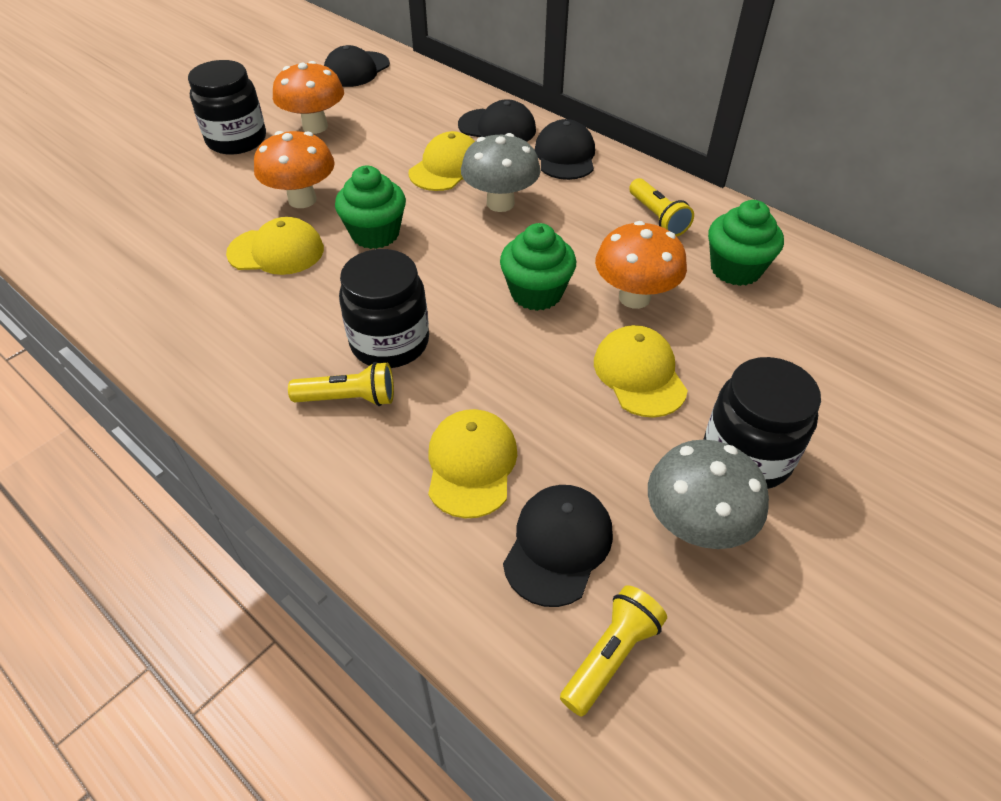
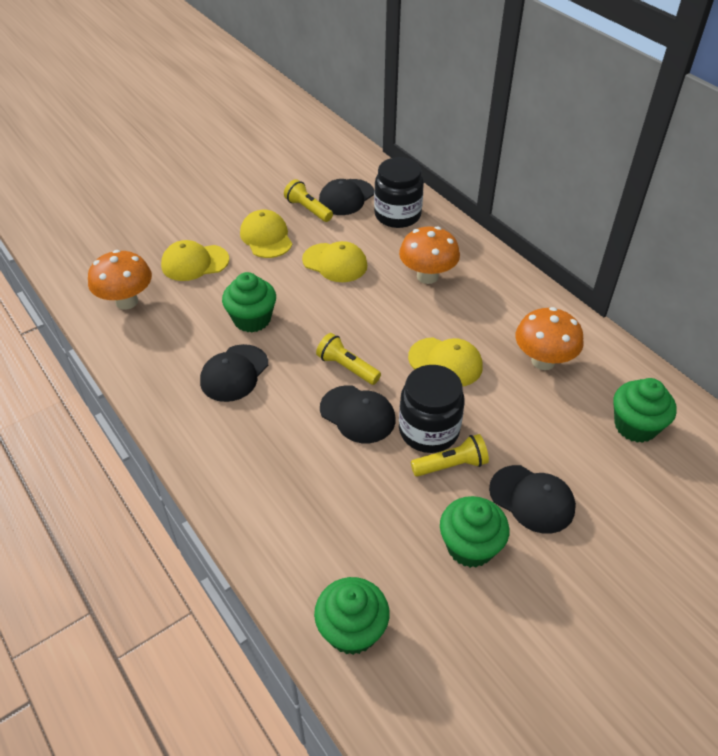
black jar: 3 -> 2
green cupcake: 3 -> 4
grey mushroom: 2 -> 0

